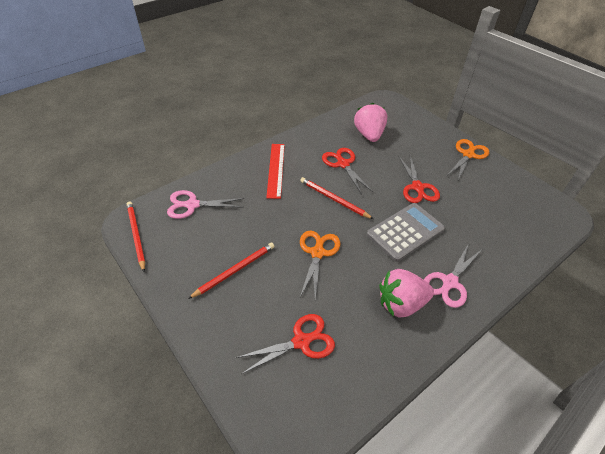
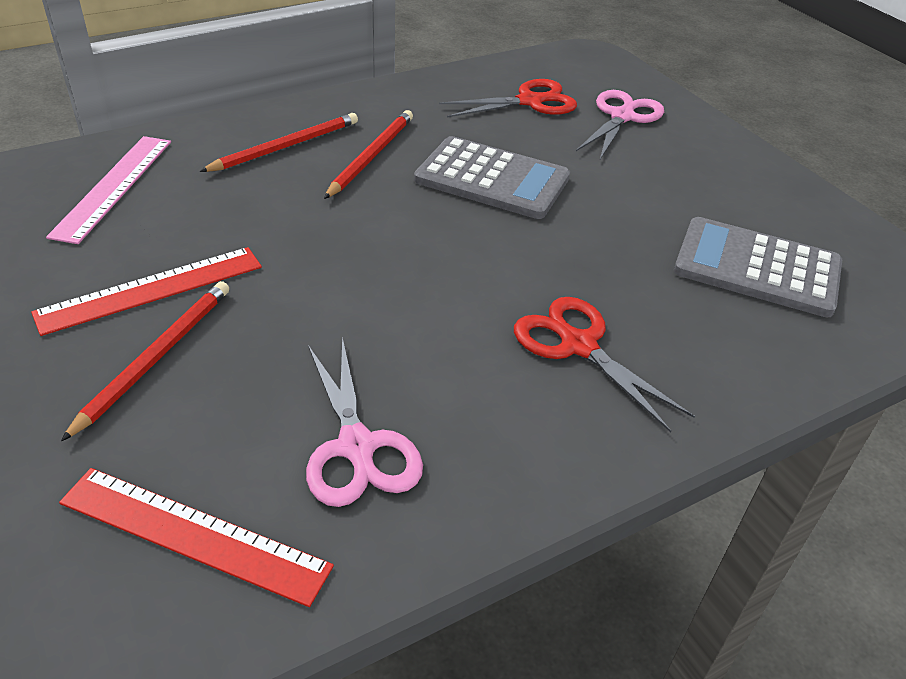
grey calculator: 1 -> 2
orange scissors: 2 -> 0
pink ruler: 0 -> 1
pink strawberry: 2 -> 0
red ruler: 1 -> 2
red scissors: 3 -> 2

